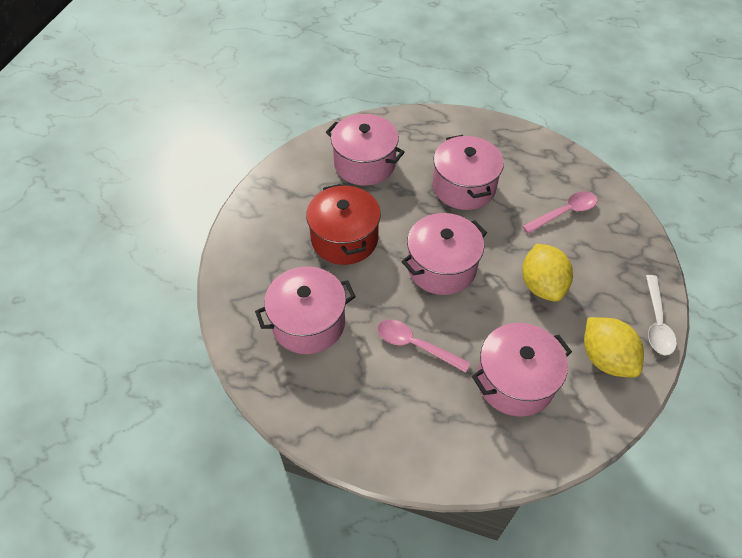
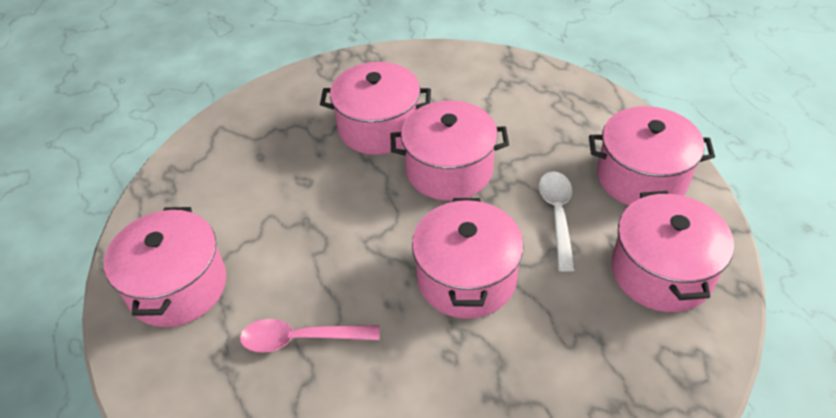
pink pot: 5 -> 6
pink spoon: 2 -> 1
red pot: 1 -> 0
yellow lemon: 2 -> 0

